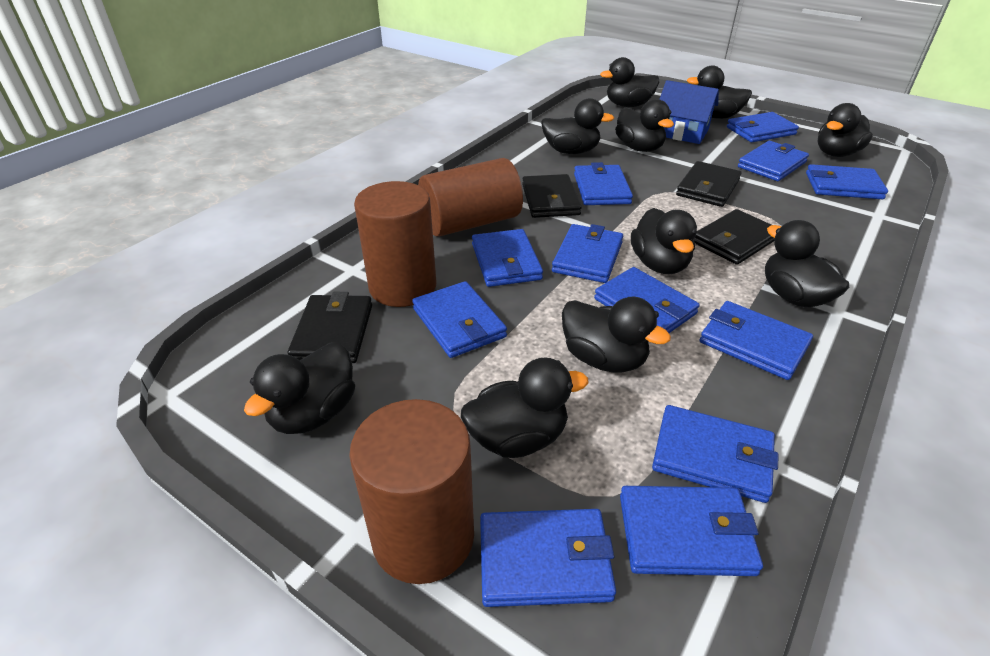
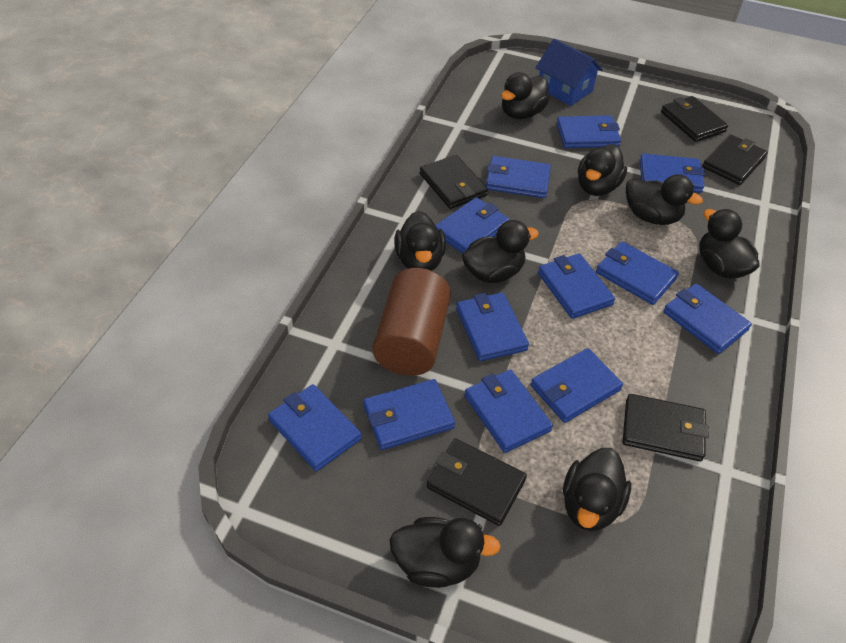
black duck: 10 -> 8
black wallet: 4 -> 5
brown cylinder: 3 -> 1

